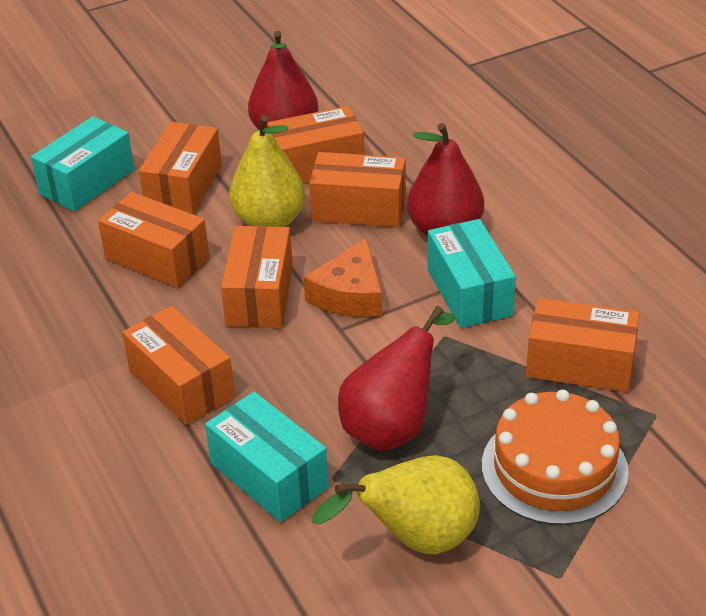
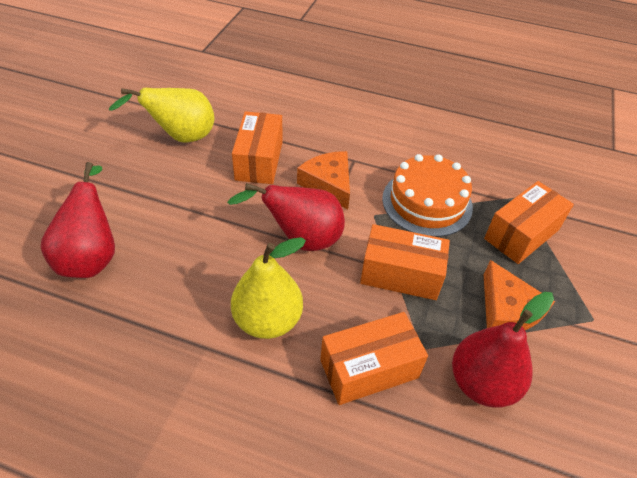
orange box: 7 -> 4
orange cheese: 1 -> 2
turquoise box: 3 -> 0

